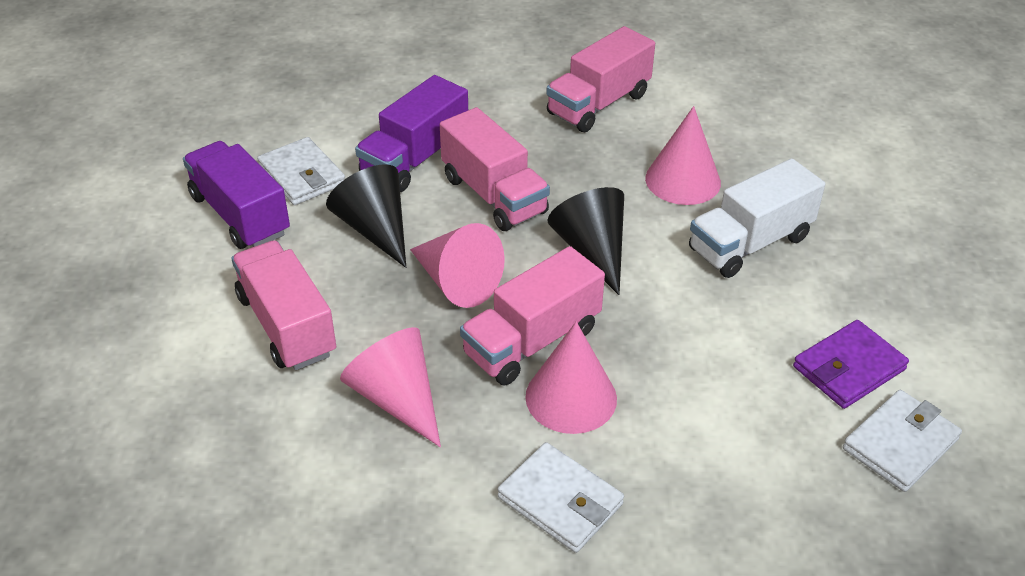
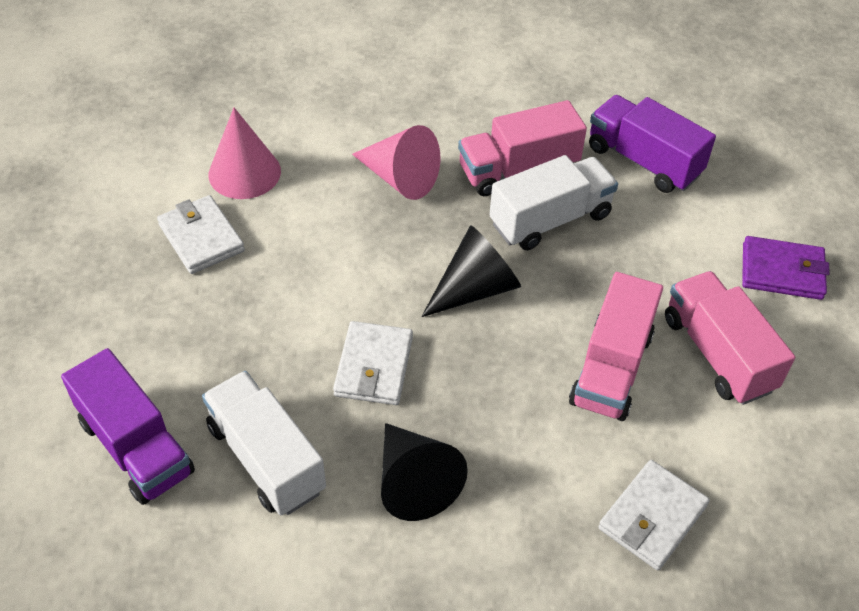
pink cone: 4 -> 2
pink truck: 4 -> 3
white truck: 1 -> 2

